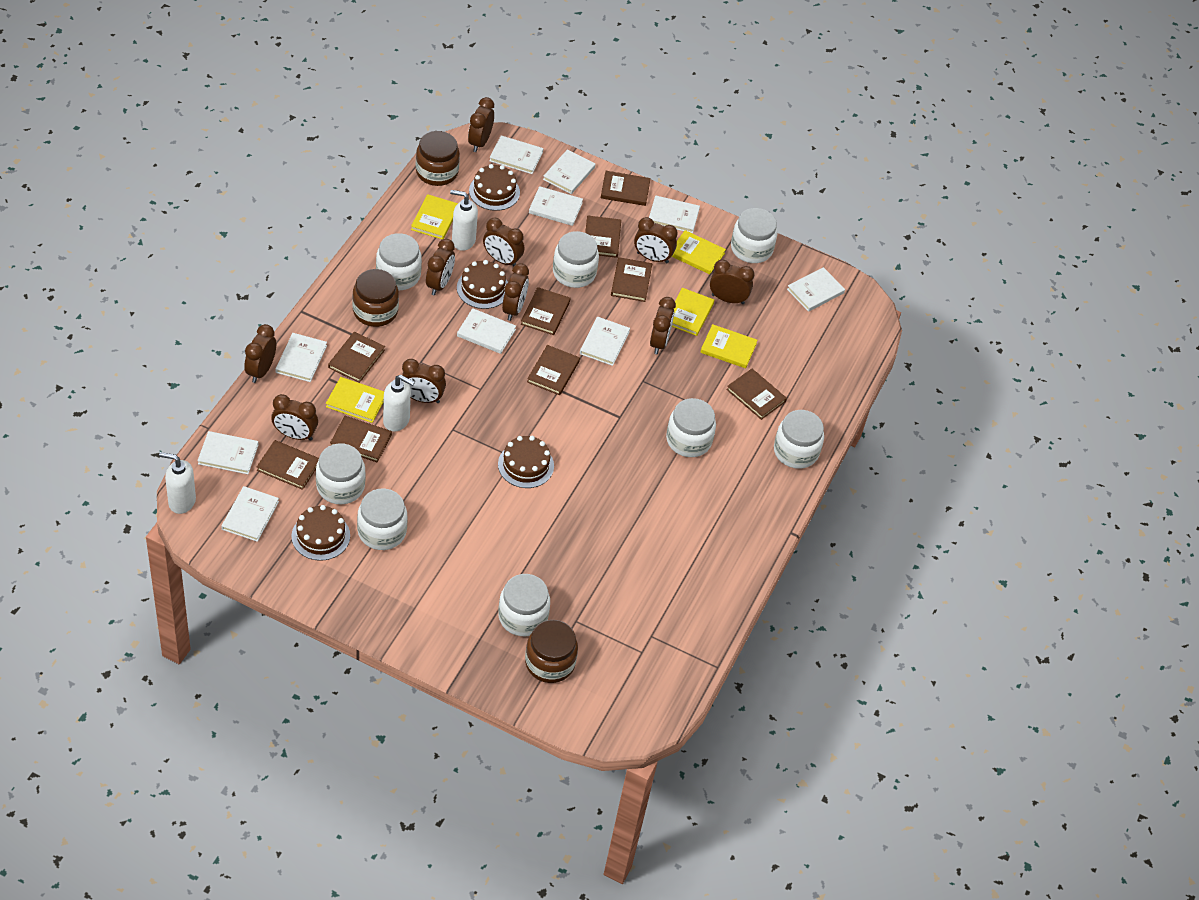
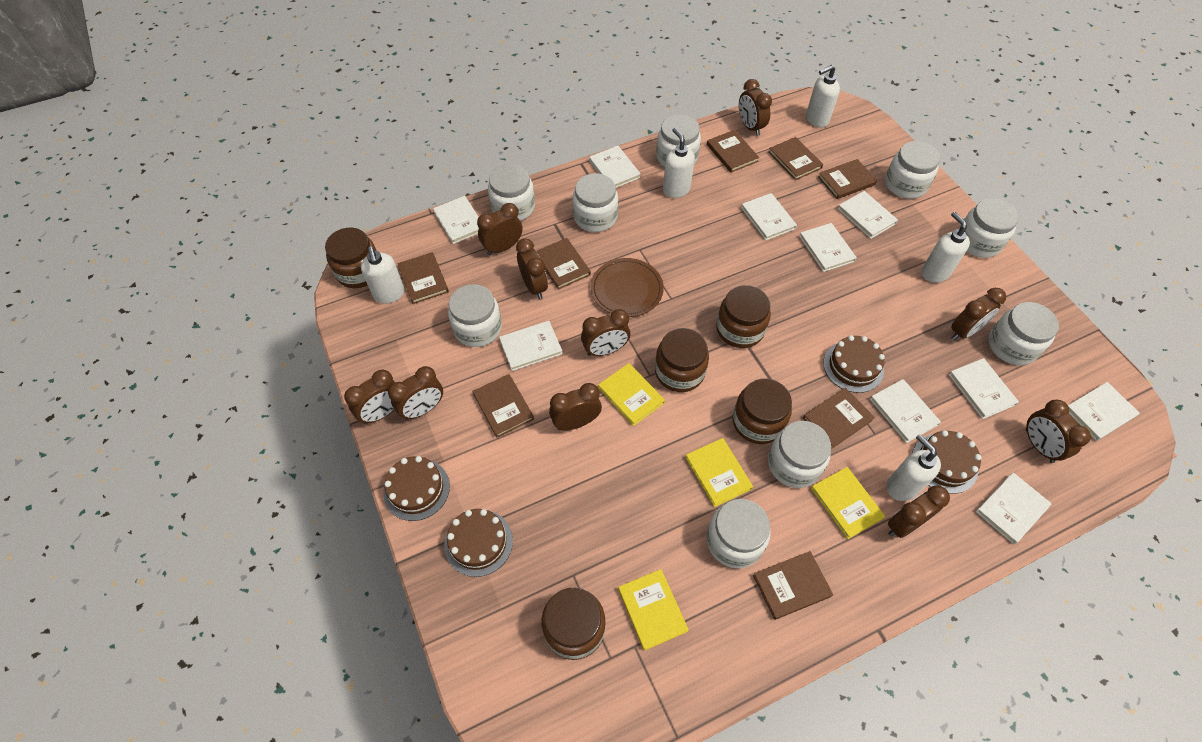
brown book: 9 -> 8
brown jar: 3 -> 5
brown plate: 0 -> 1
white jar: 8 -> 9
white soap dispenser: 3 -> 5
yellow book: 5 -> 4

